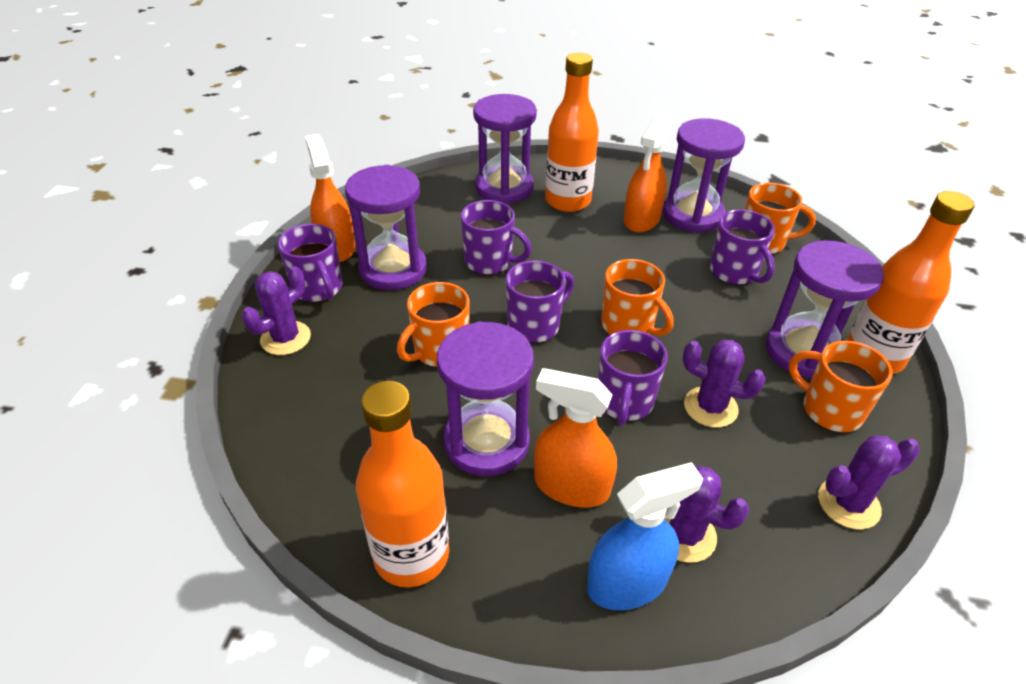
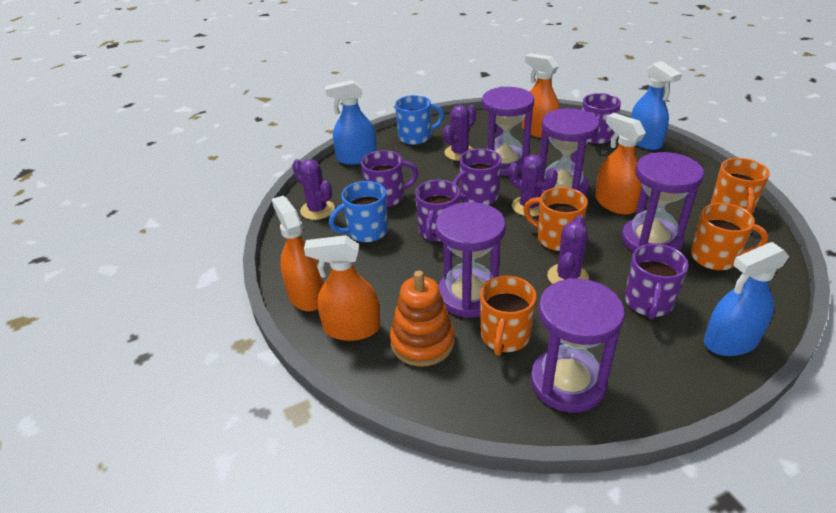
blue mug: 0 -> 2
blue spray bottle: 1 -> 3
orange bottle: 3 -> 0
orange spray bottle: 3 -> 4
orange stacking toy: 0 -> 1

